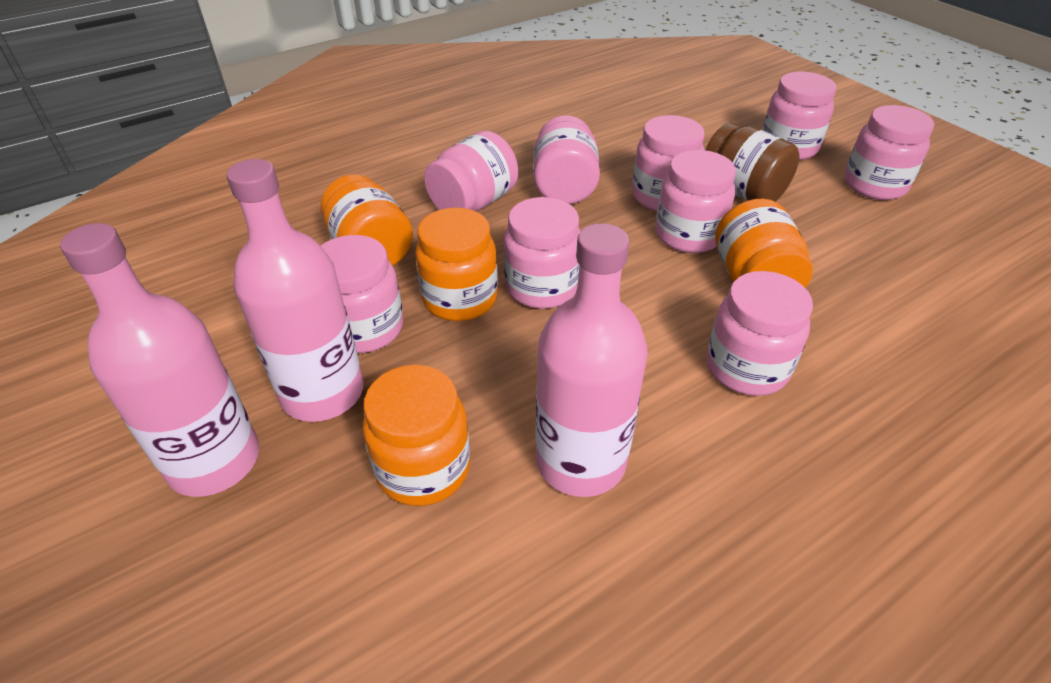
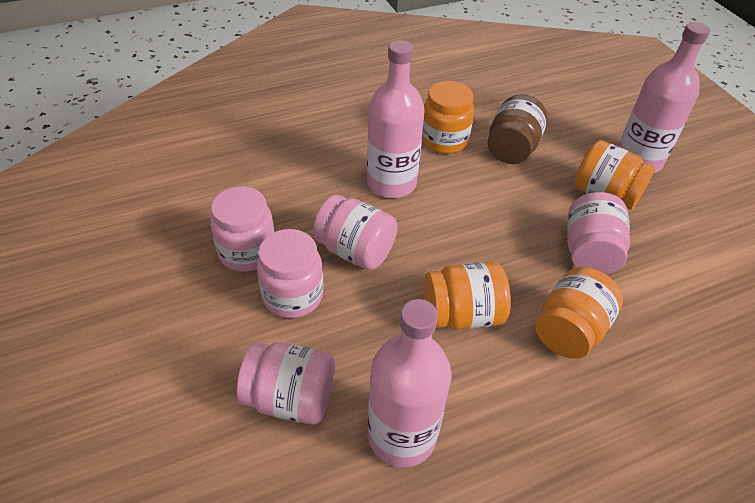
pink jar: 9 -> 5

